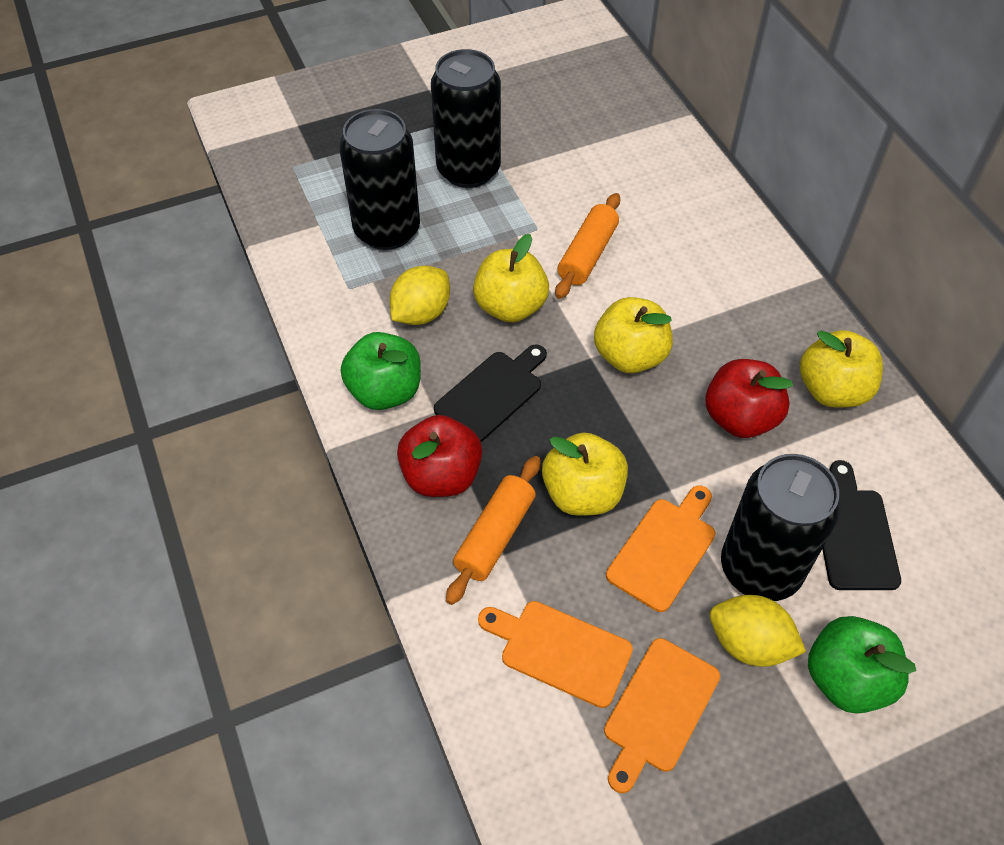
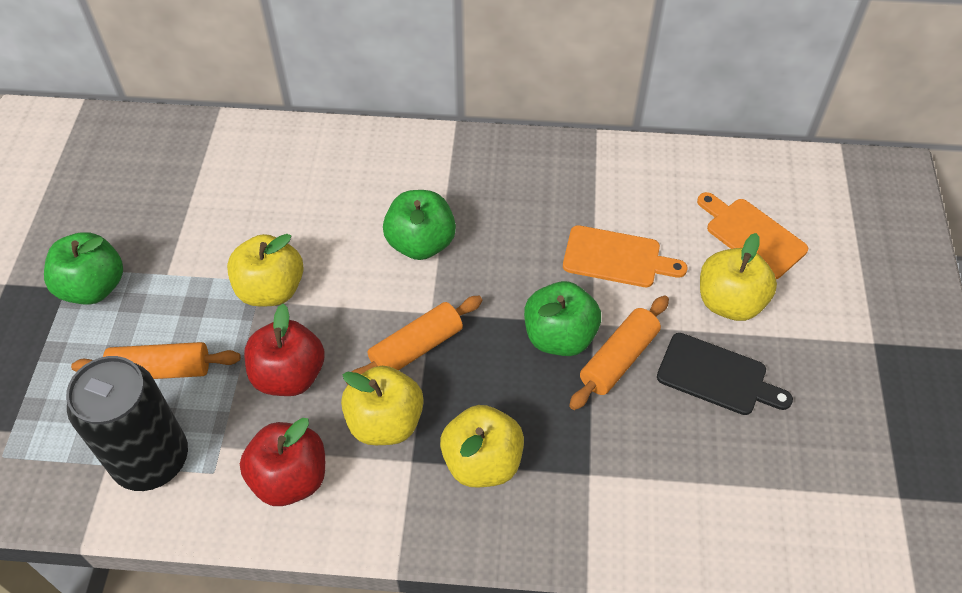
black can: 3 -> 1
black cutting board: 2 -> 1
green apple: 2 -> 3
orange cutting board: 3 -> 2
orange rolling pin: 2 -> 3
yellow lemon: 2 -> 0

